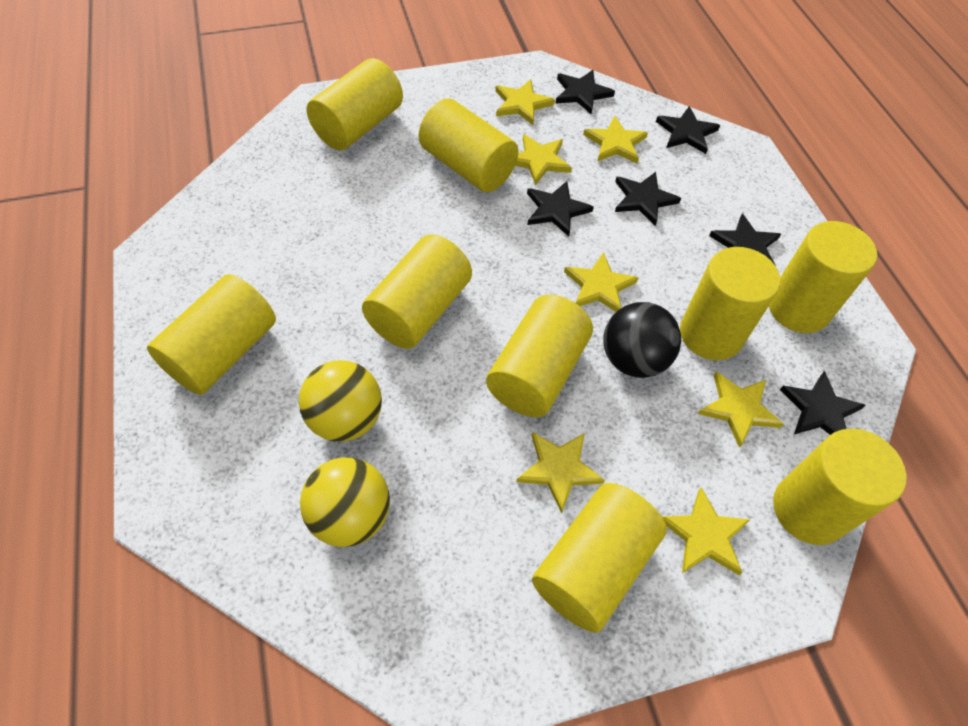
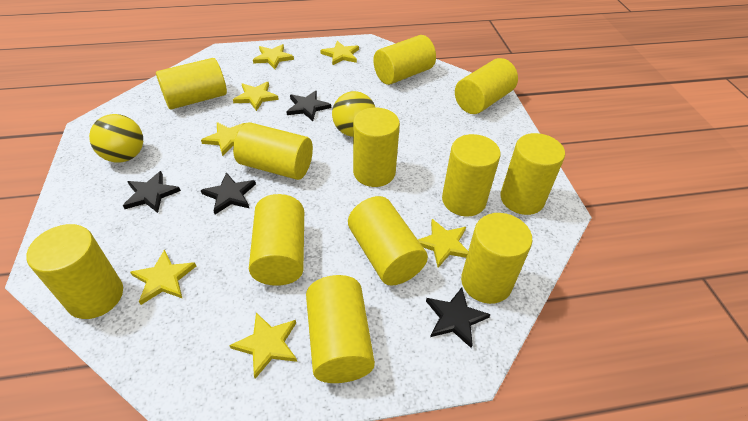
black ball: 1 -> 0
black star: 6 -> 4
yellow cylinder: 9 -> 12

